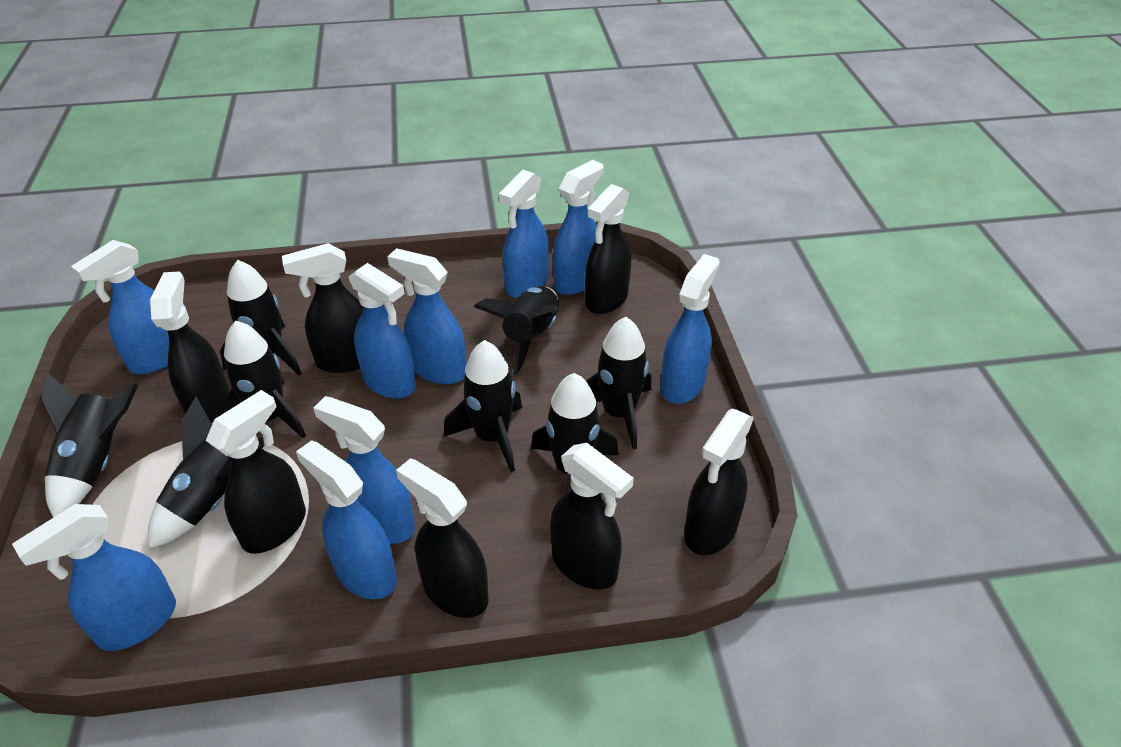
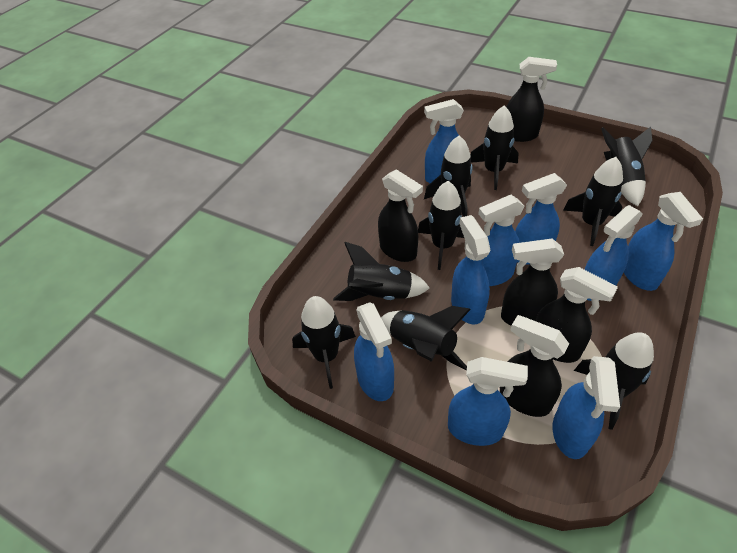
black rocket: 8 -> 9
black spray bottle: 7 -> 5

